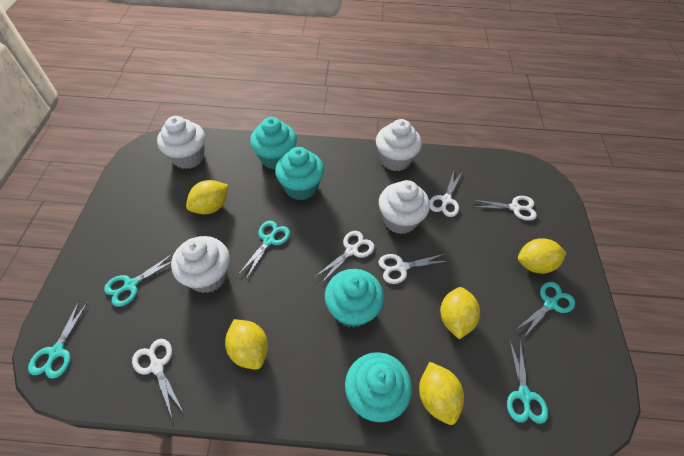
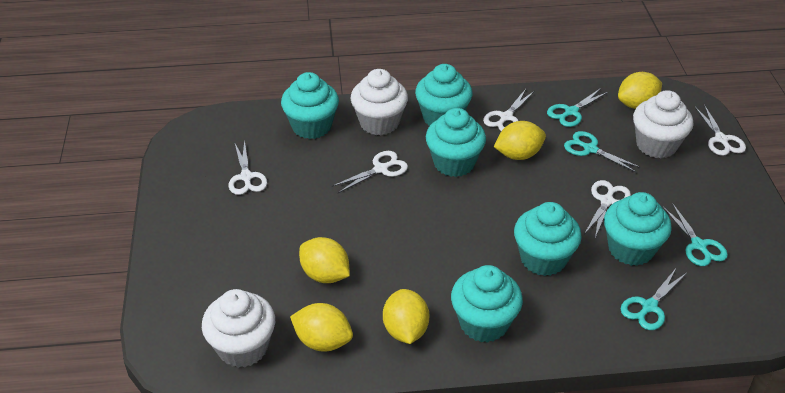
turquoise cupcake: 4 -> 6
turquoise scissors: 5 -> 4
white cupcake: 4 -> 3

